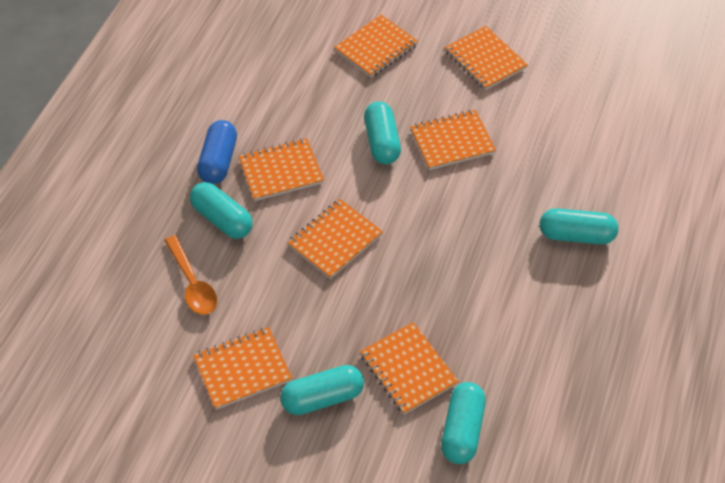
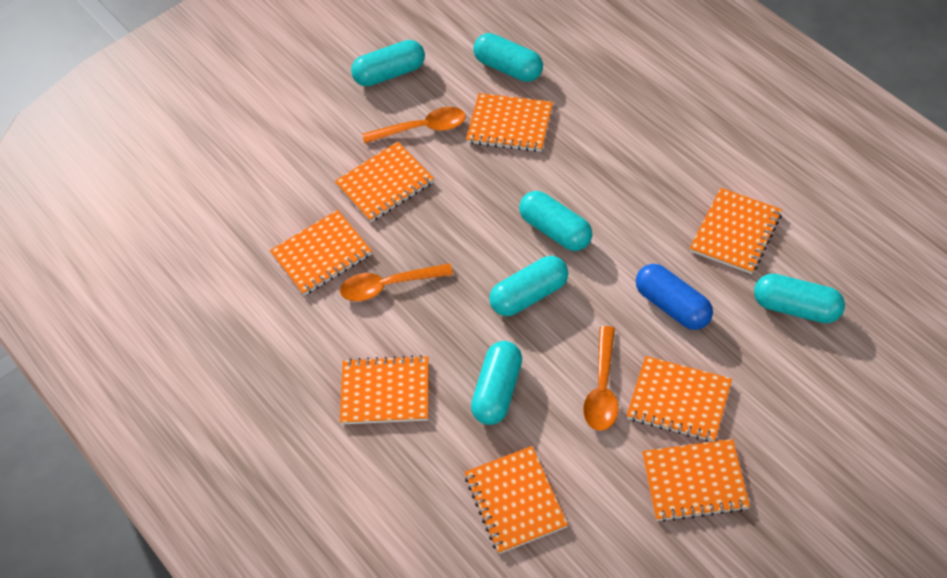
orange notebook: 7 -> 8
orange spoon: 1 -> 3
turquoise capsule: 5 -> 6

